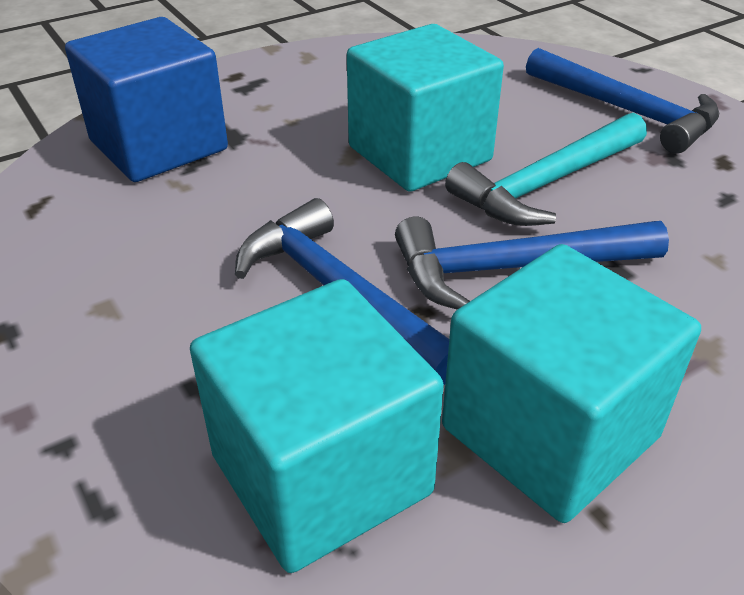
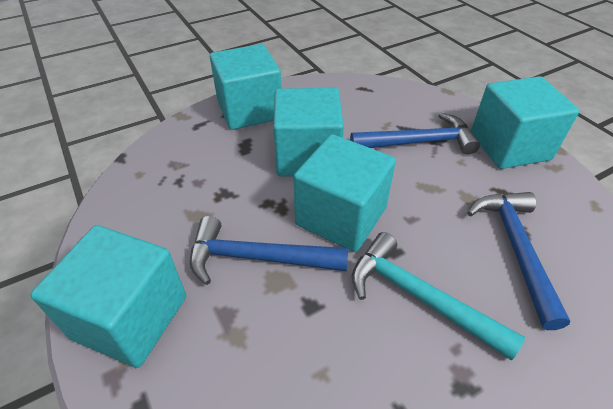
blue cube: 1 -> 0
turquoise cube: 3 -> 5

